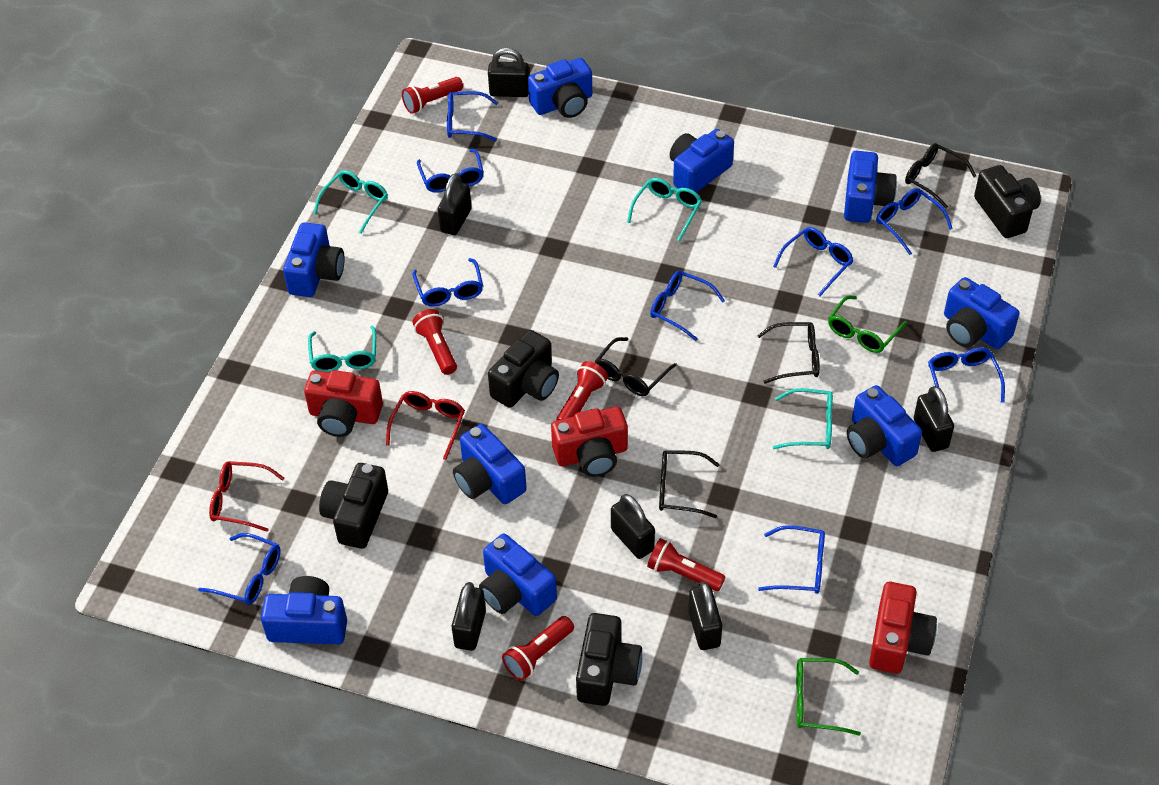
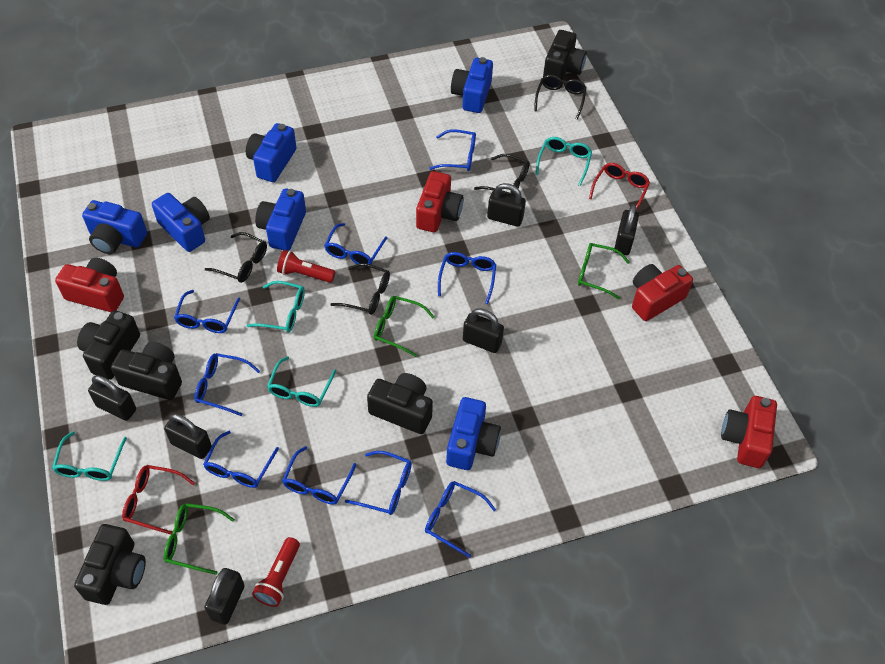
black camera: 4 -> 5
blue camera: 9 -> 6
green glasses: 2 -> 3
red camera: 3 -> 4
red flashlight: 5 -> 2

